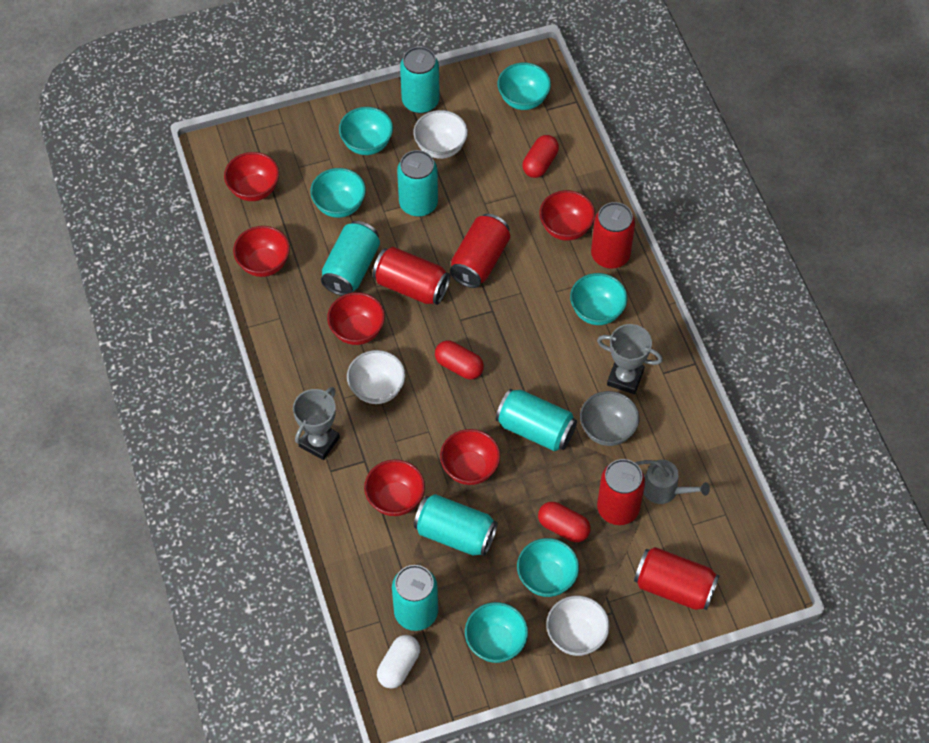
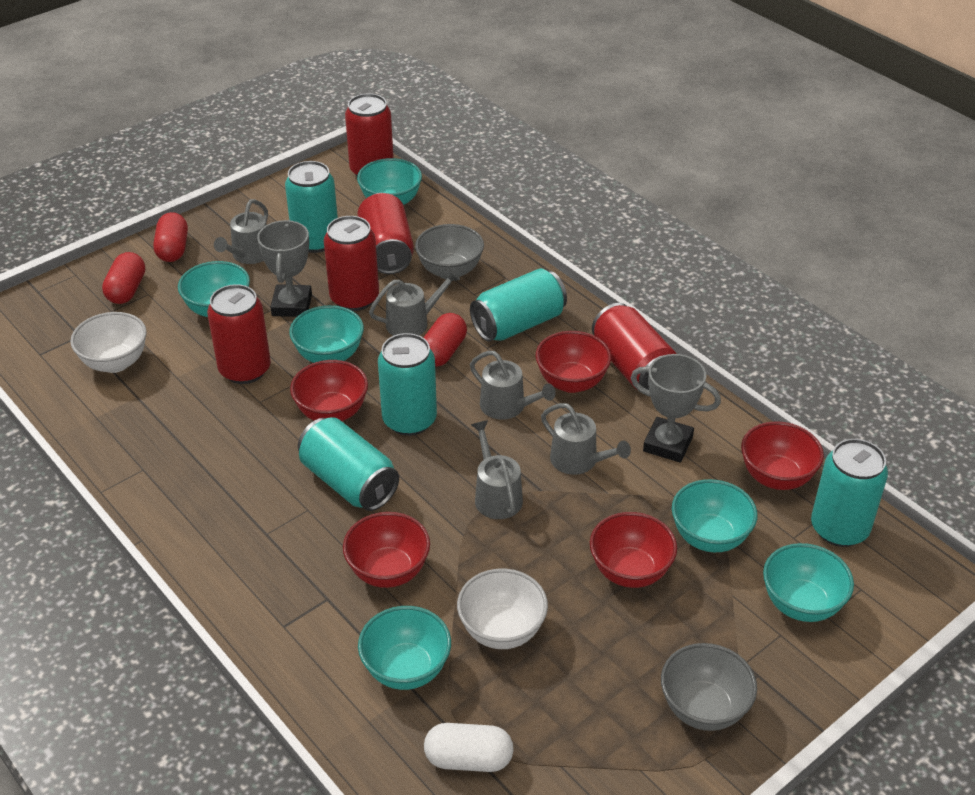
grey bowl: 1 -> 2
grey watering can: 1 -> 5
red bowl: 6 -> 5
turquoise can: 6 -> 5
white bowl: 3 -> 2

